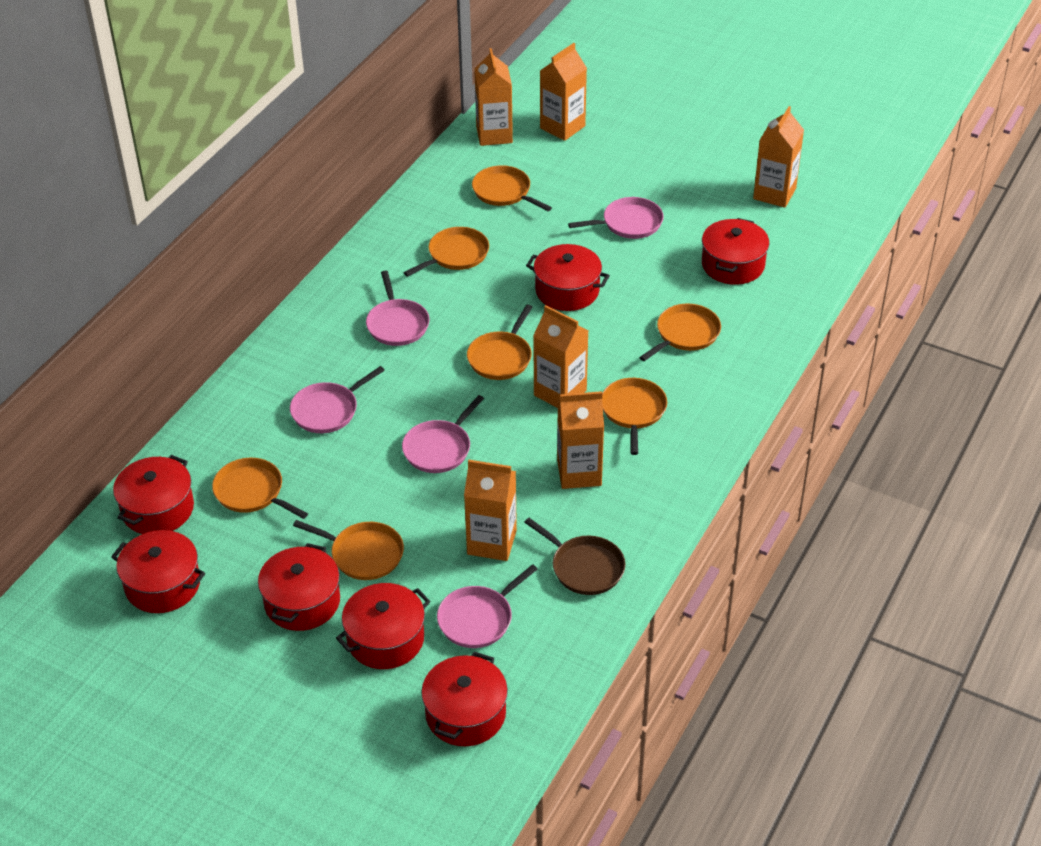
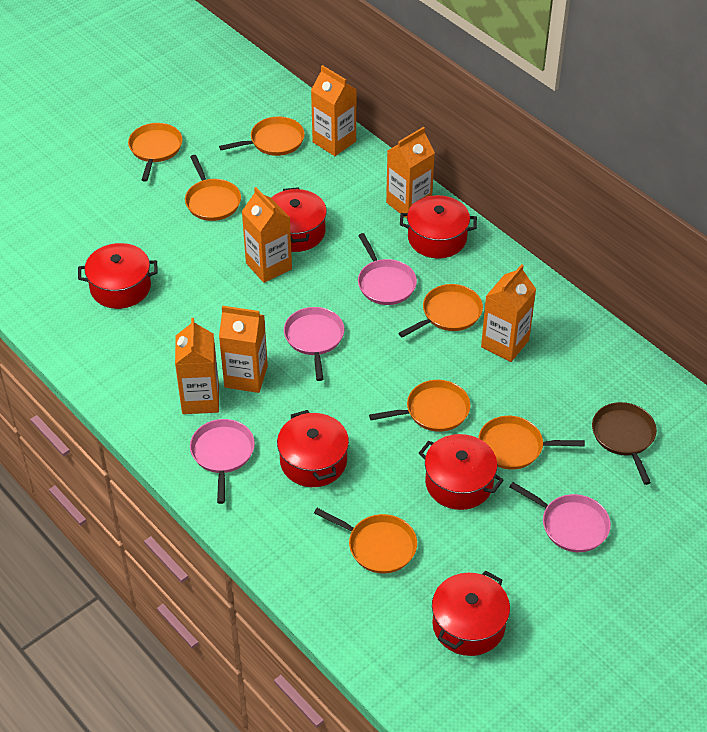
pink pan: 5 -> 4
red pot: 7 -> 6

